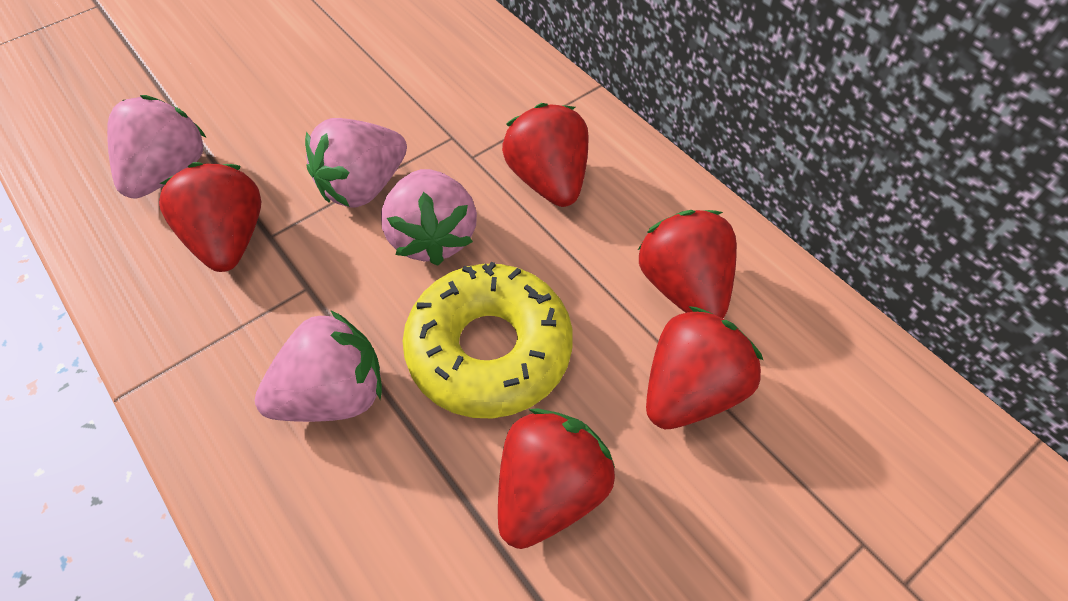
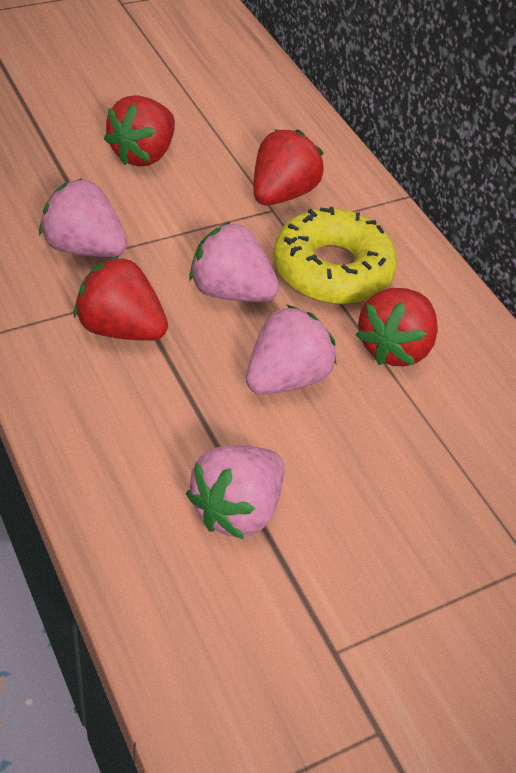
red strawberry: 5 -> 4

